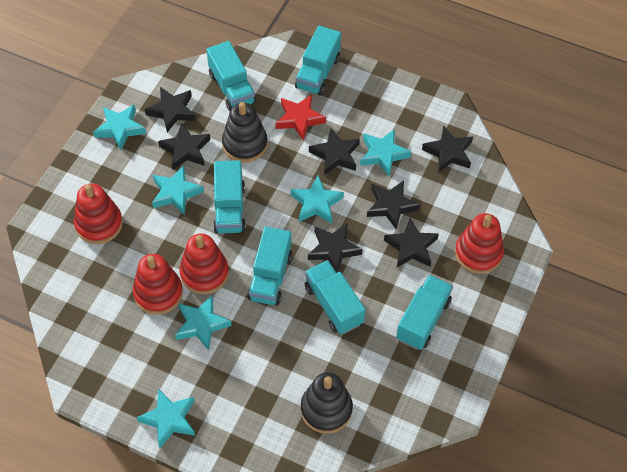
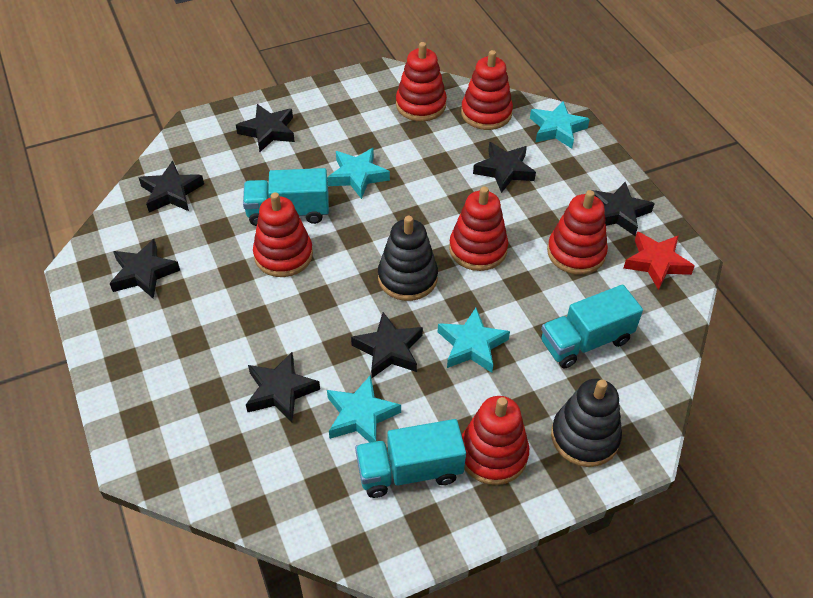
red stacking toy: 4 -> 6
turquoise star: 6 -> 4
turquoise truck: 6 -> 3

